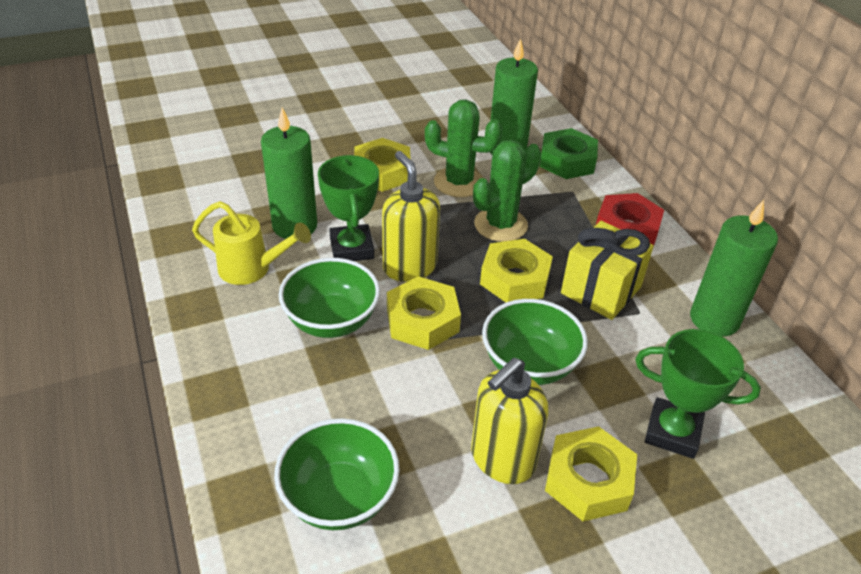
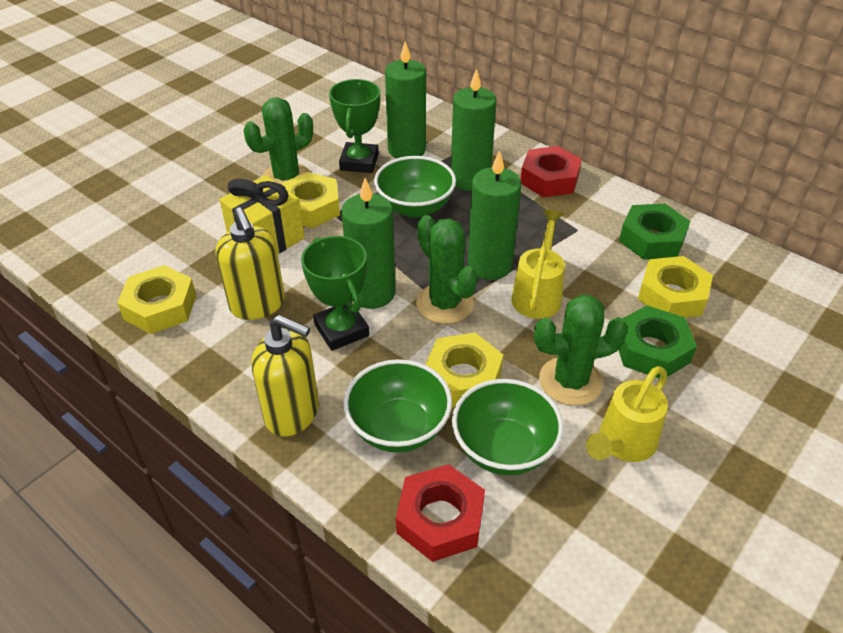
green cactus: 2 -> 3
green candle: 3 -> 4
green nut: 1 -> 2
red nut: 1 -> 2
yellow watering can: 1 -> 2

